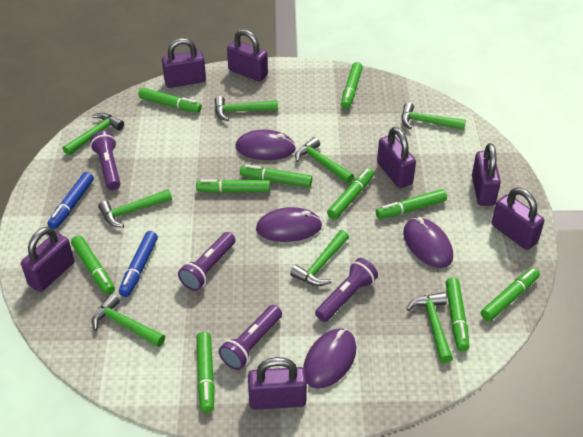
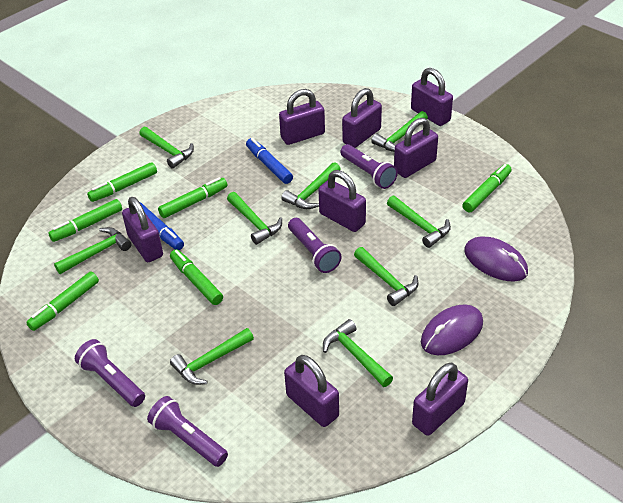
green hammer: 8 -> 9
green marker: 10 -> 6
purple mouse: 4 -> 2
purple padlock: 7 -> 8

